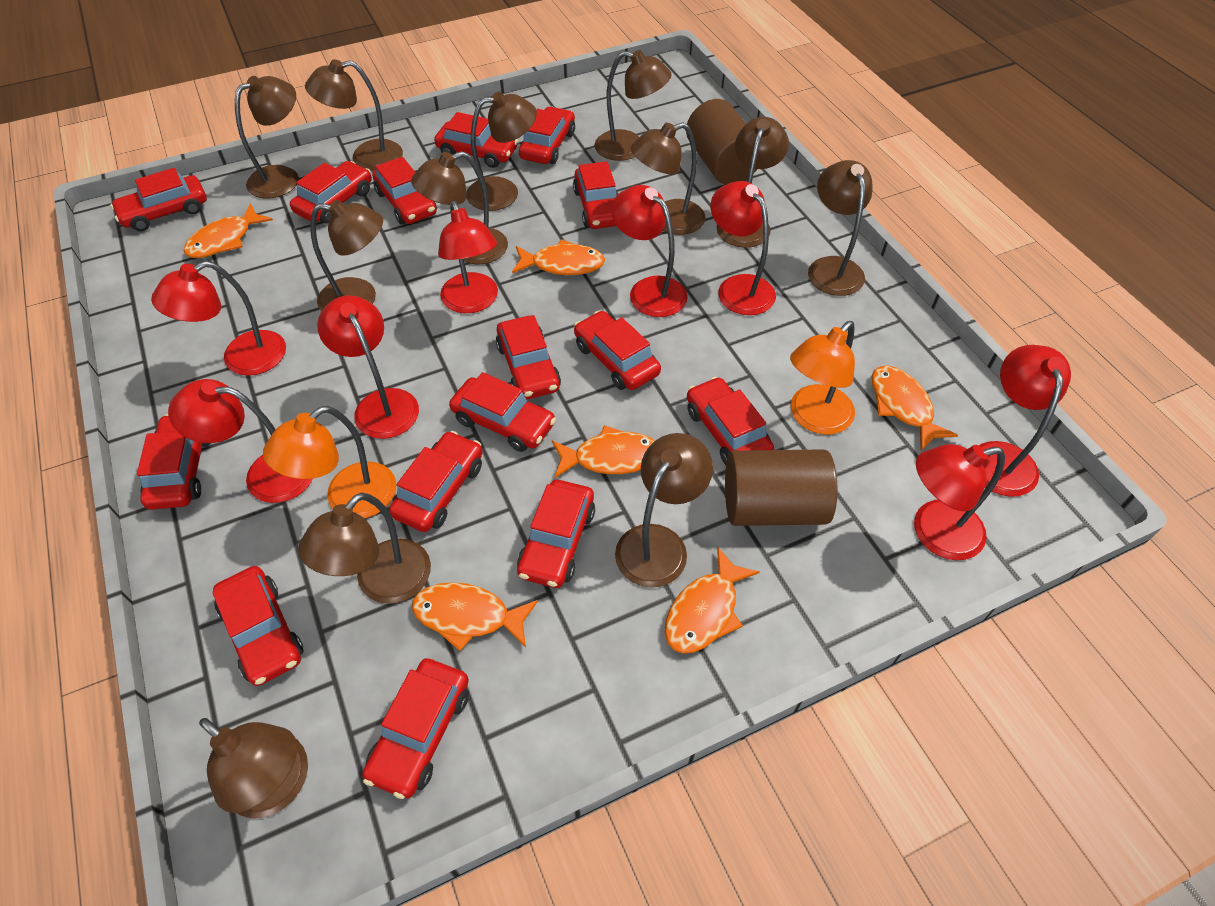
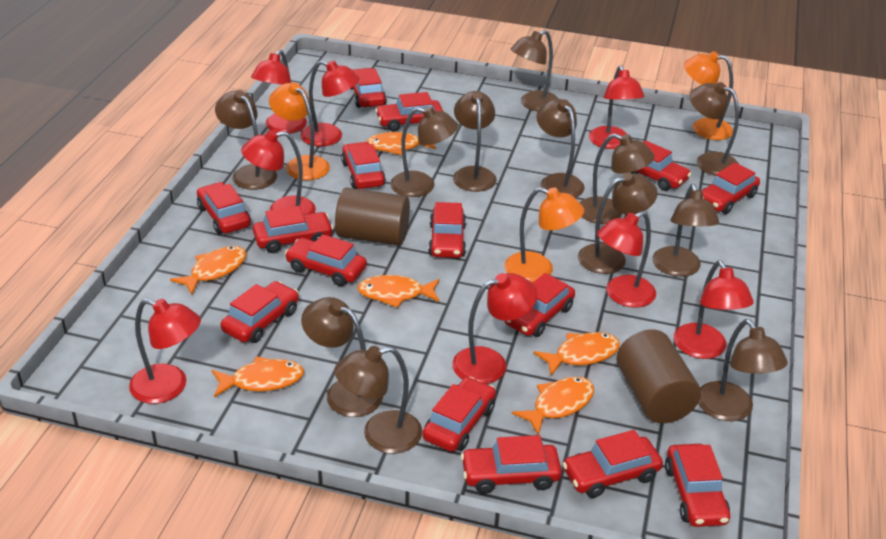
orange lamp: 2 -> 3

